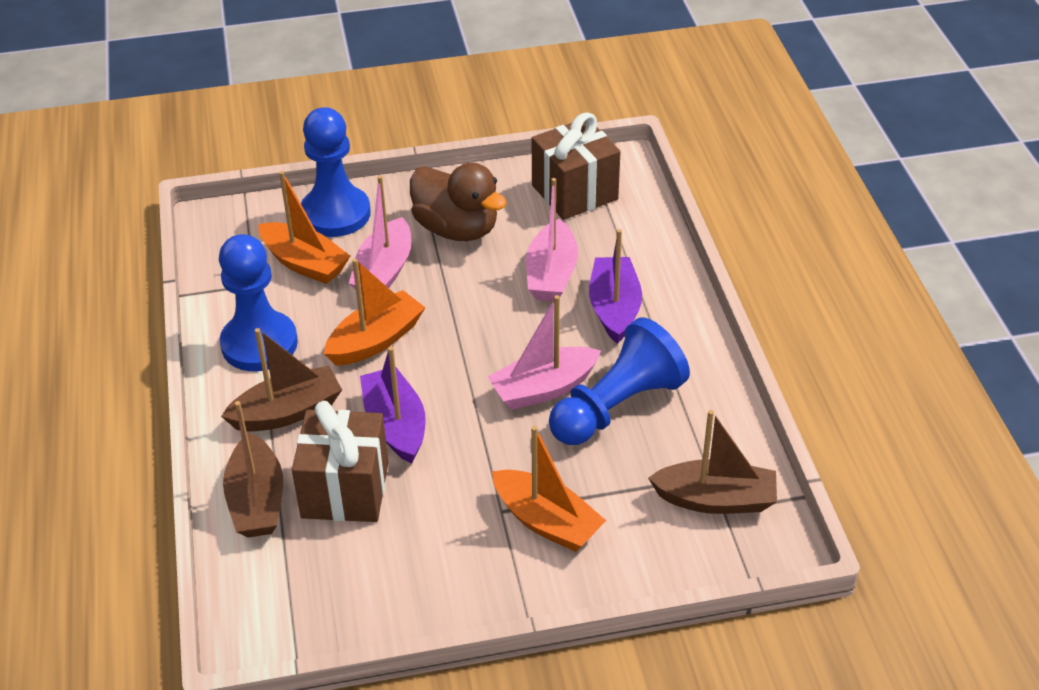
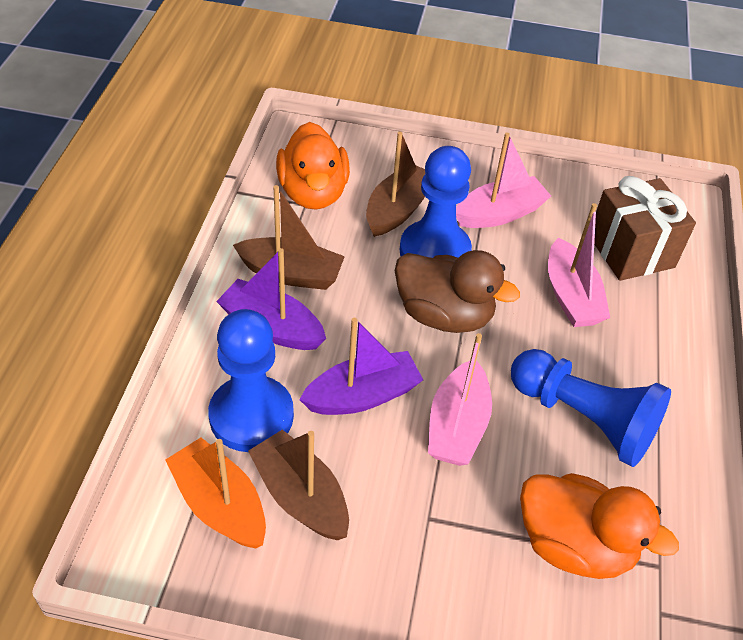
brown gift: 2 -> 1
orange boat: 3 -> 1
orange duck: 0 -> 2

